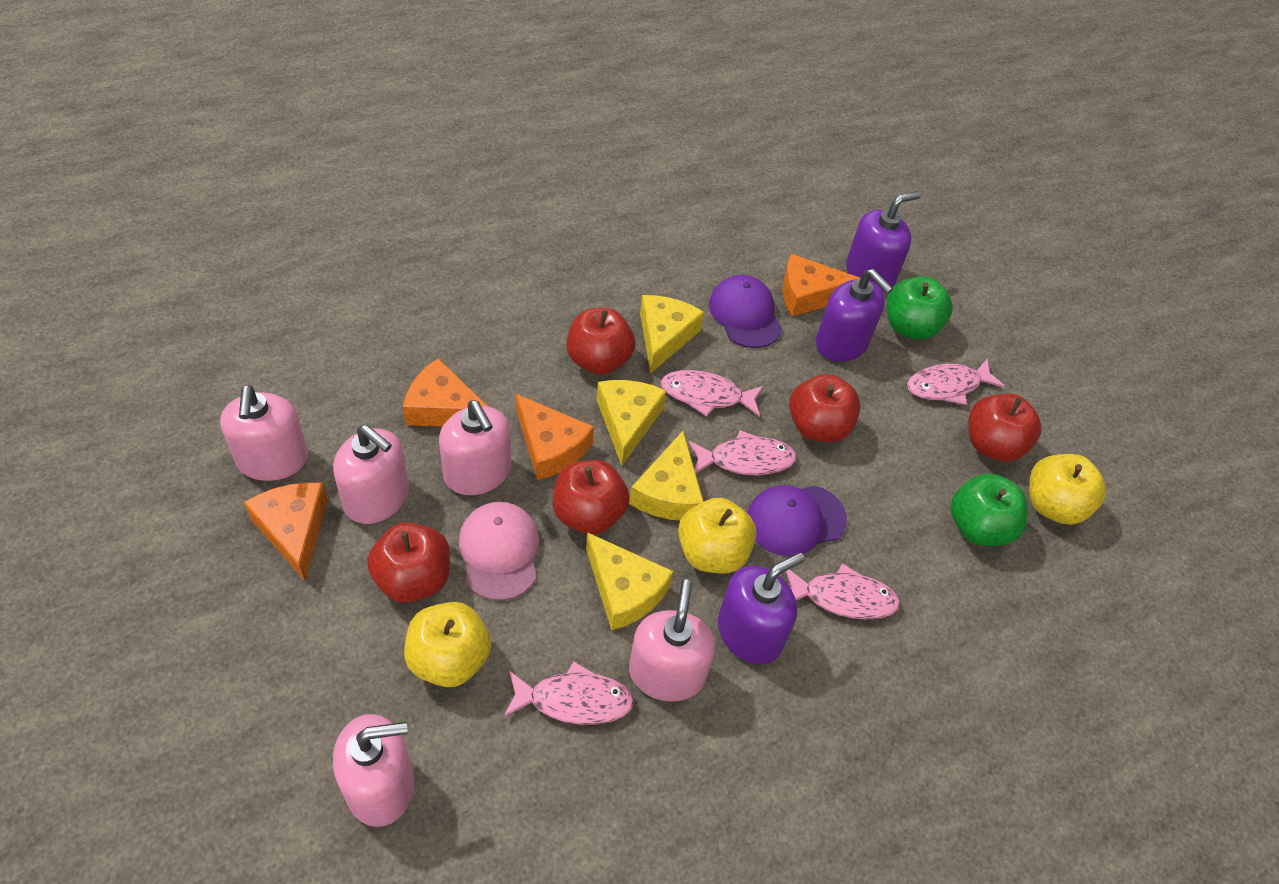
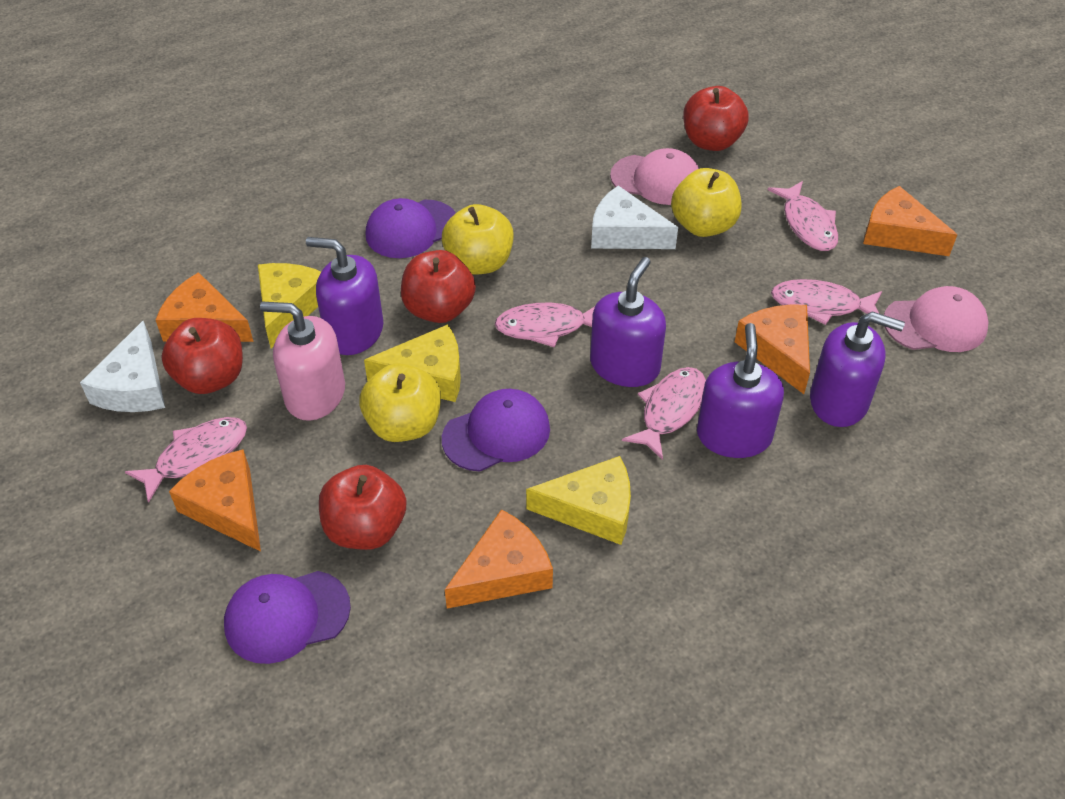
green apple: 2 -> 0
orange cheese: 4 -> 5
pink cap: 1 -> 2
pink soap dispenser: 5 -> 1
purple cap: 2 -> 3
purple soap dispenser: 3 -> 4
red apple: 5 -> 4
white cheese: 0 -> 2
yellow cheese: 4 -> 3

